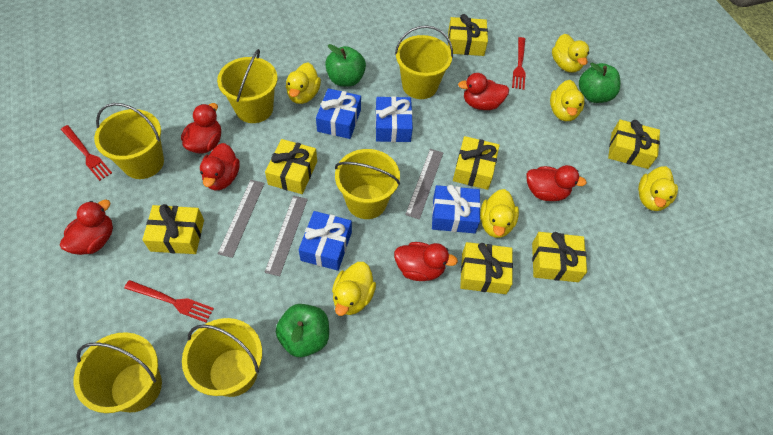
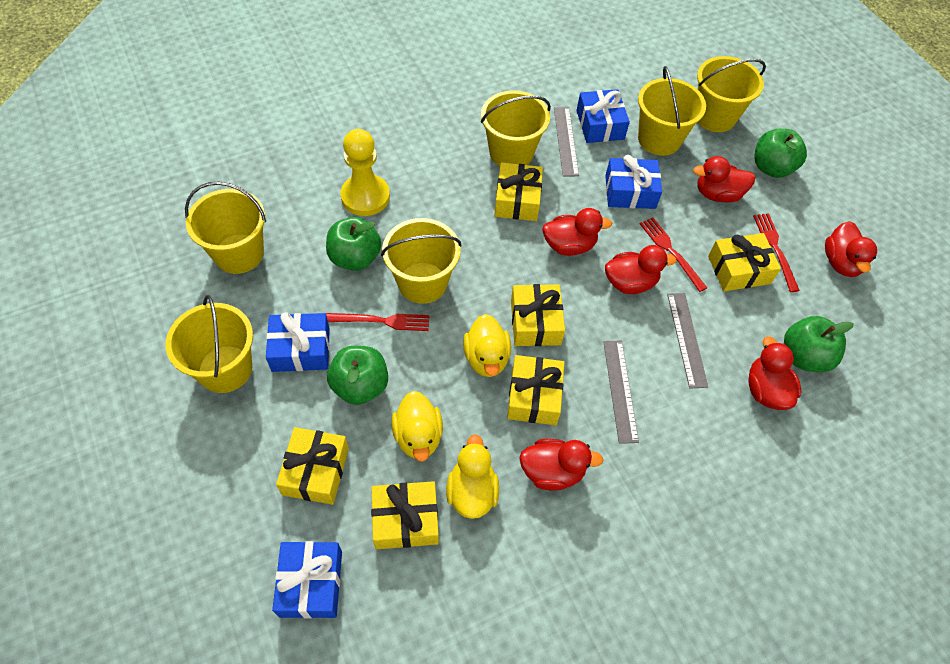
green apple: 3 -> 4
yellow duck: 6 -> 3
yellow gift: 7 -> 6
yellow pawn: 0 -> 1

